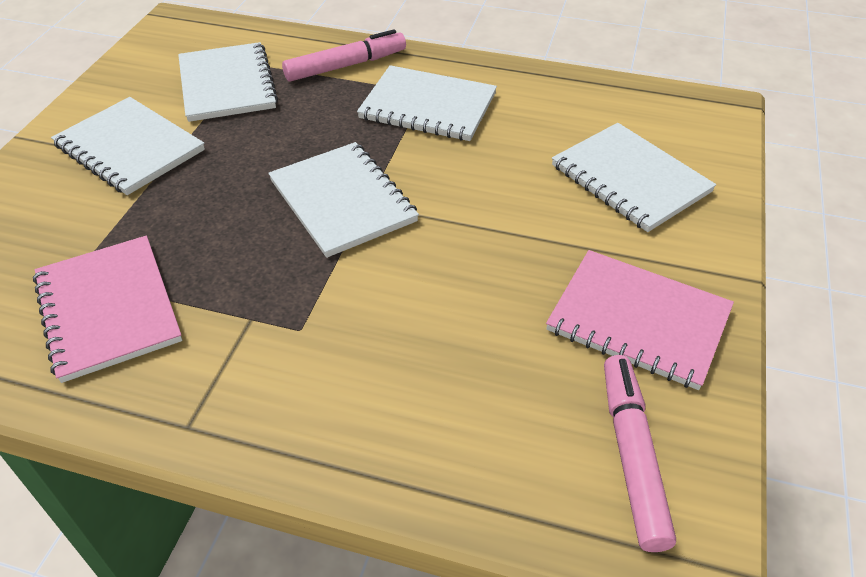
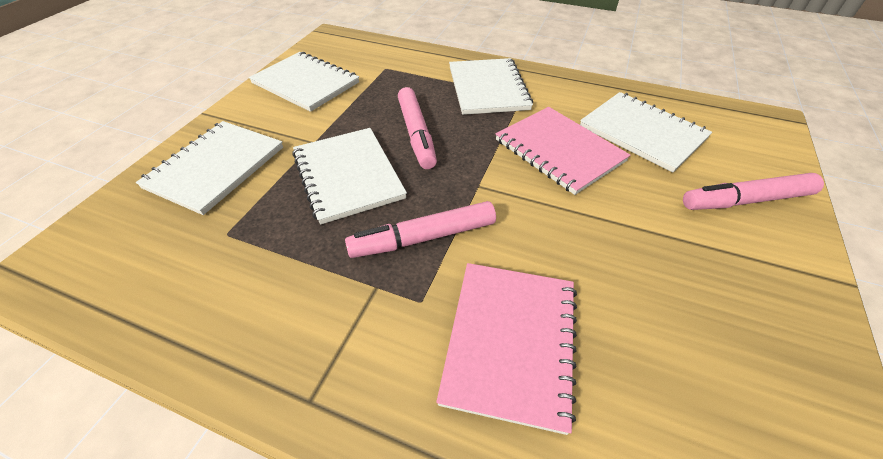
pink marker: 2 -> 3

